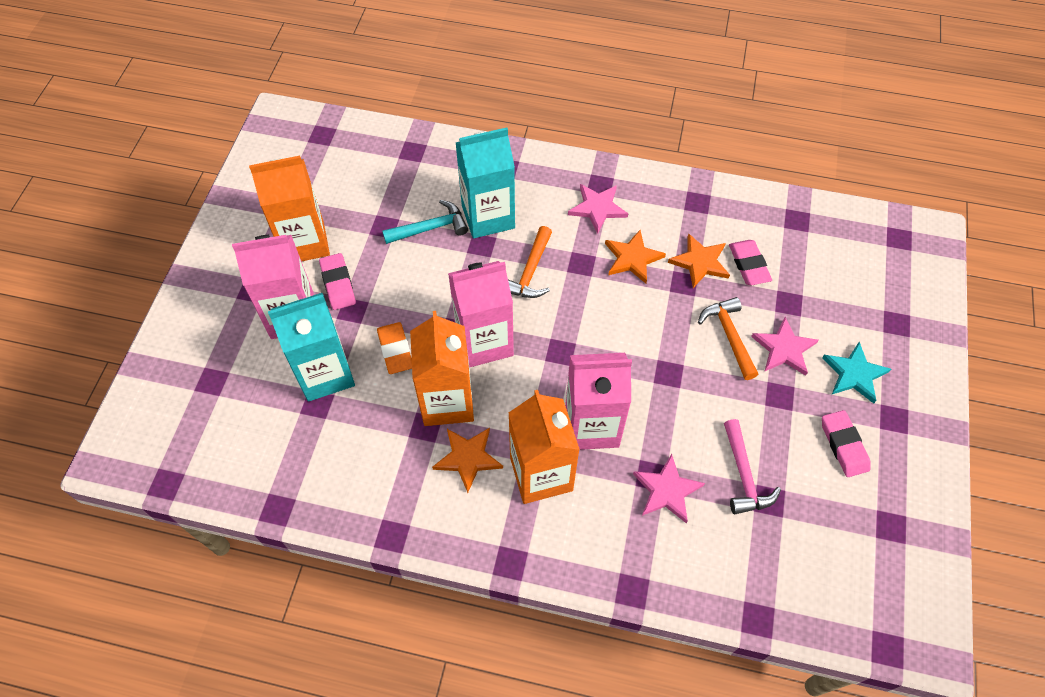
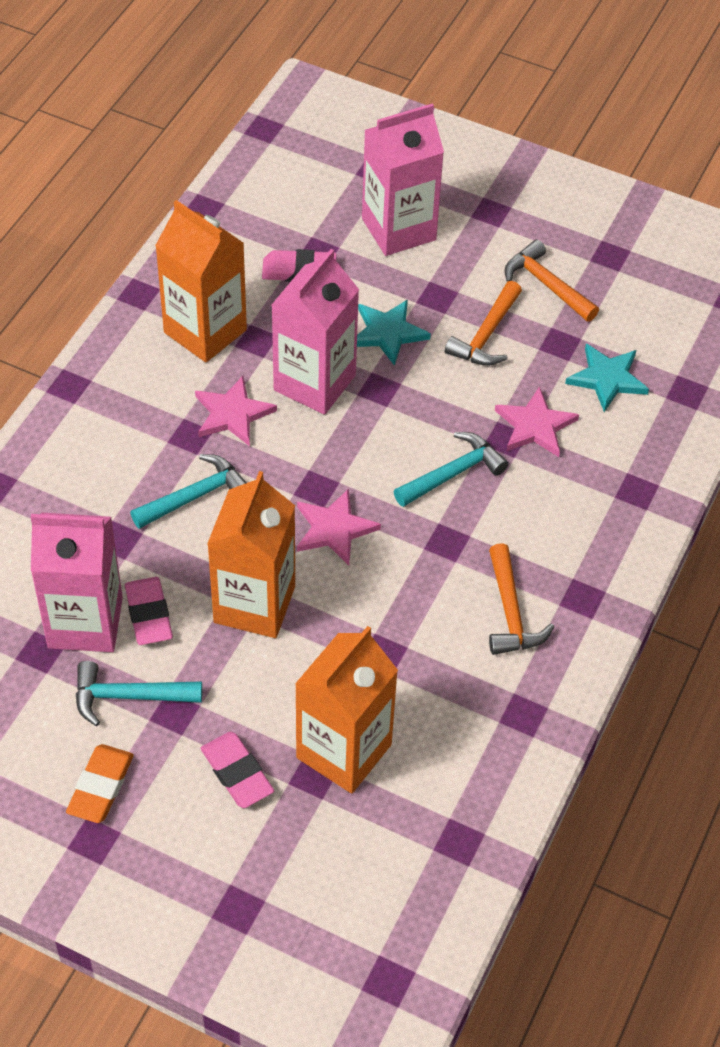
orange hammer: 2 -> 3
orange star: 3 -> 0
pink hammer: 1 -> 0
turquoise carton: 2 -> 0
turquoise hammer: 1 -> 3
turquoise star: 1 -> 2

